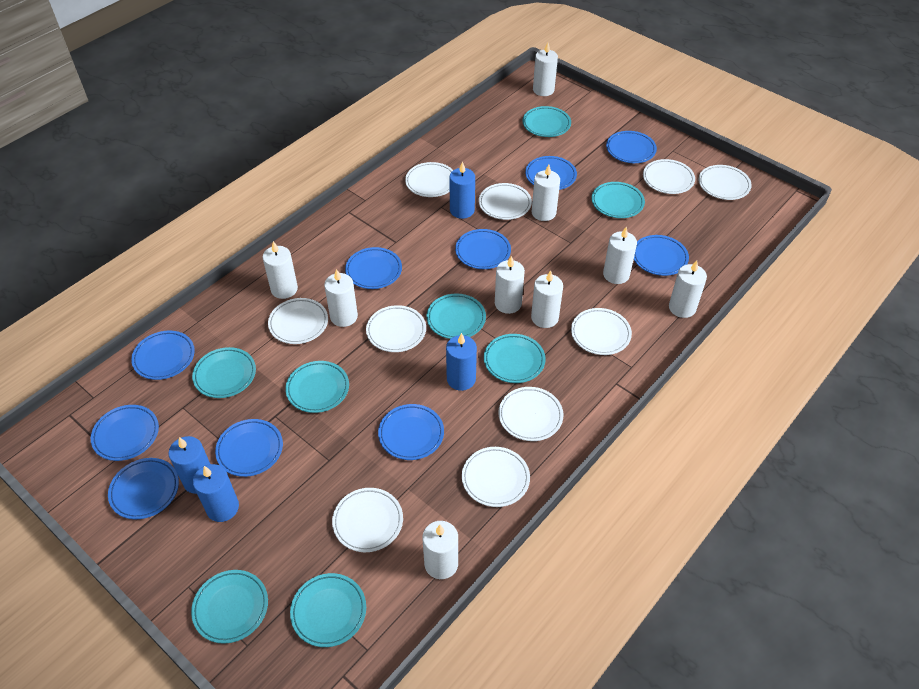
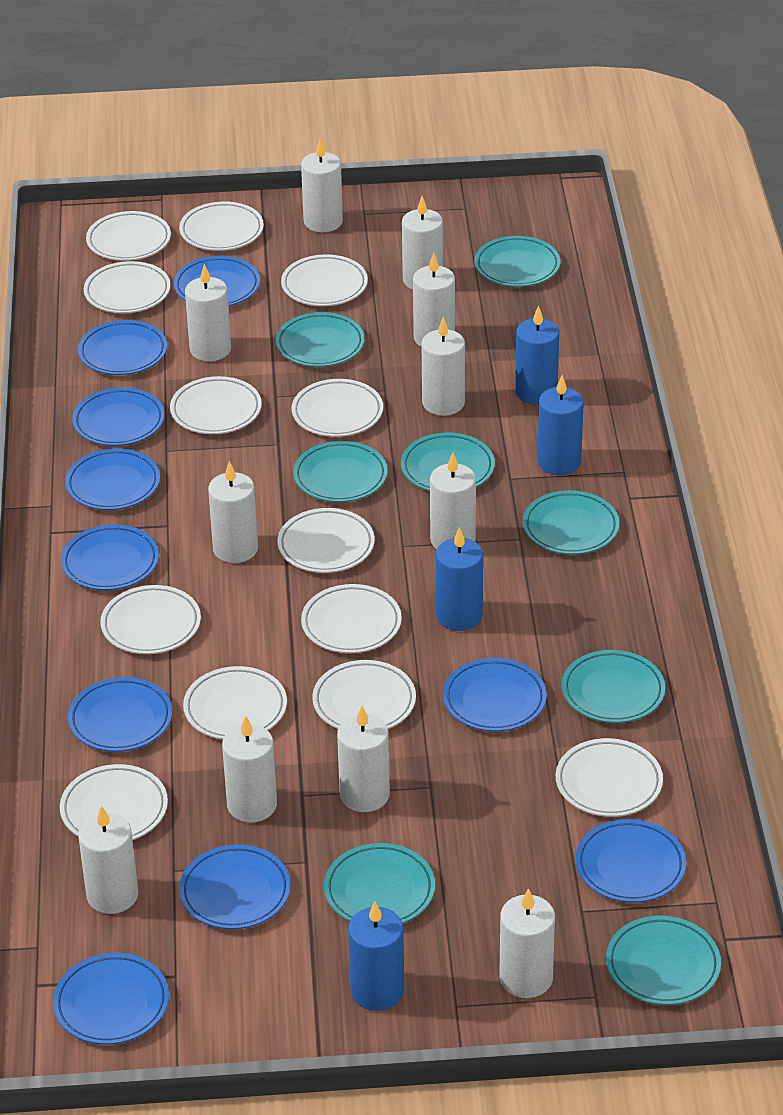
white candle: 9 -> 11
white plate: 10 -> 13

